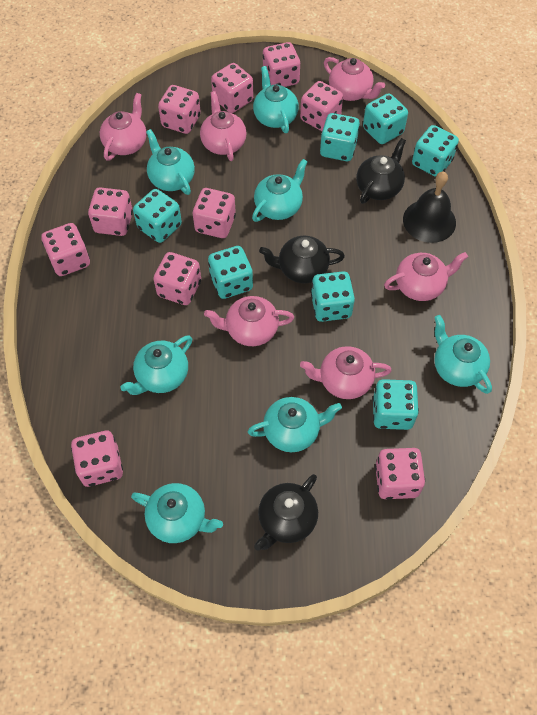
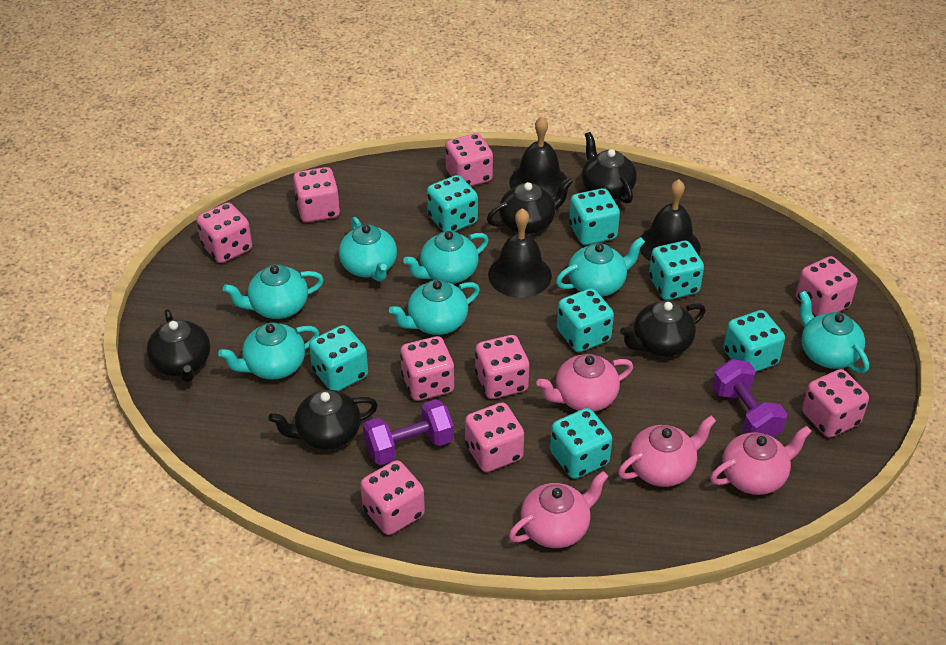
black bell: 1 -> 3
black teapot: 3 -> 5
pink dice: 10 -> 9
pink teapot: 6 -> 4
purple dumbbell: 0 -> 2

